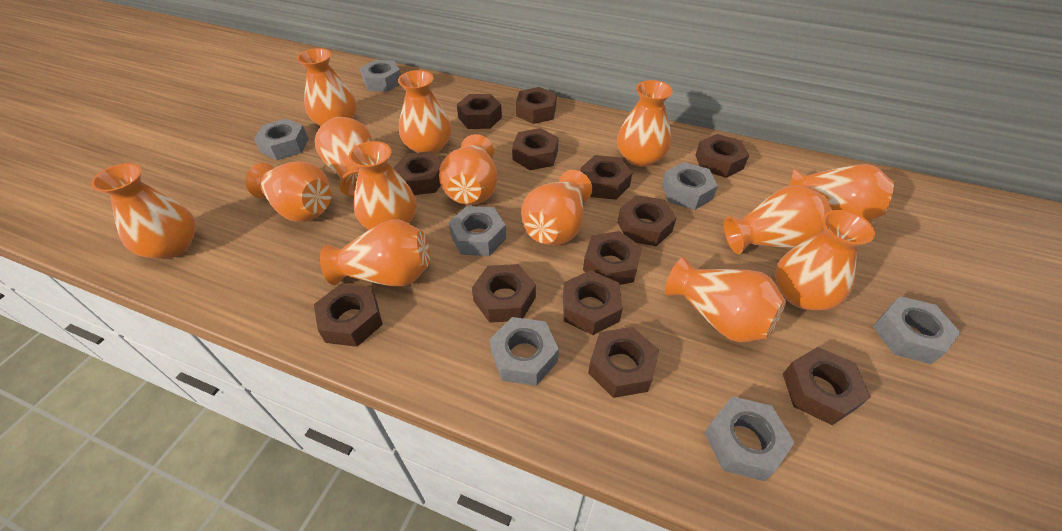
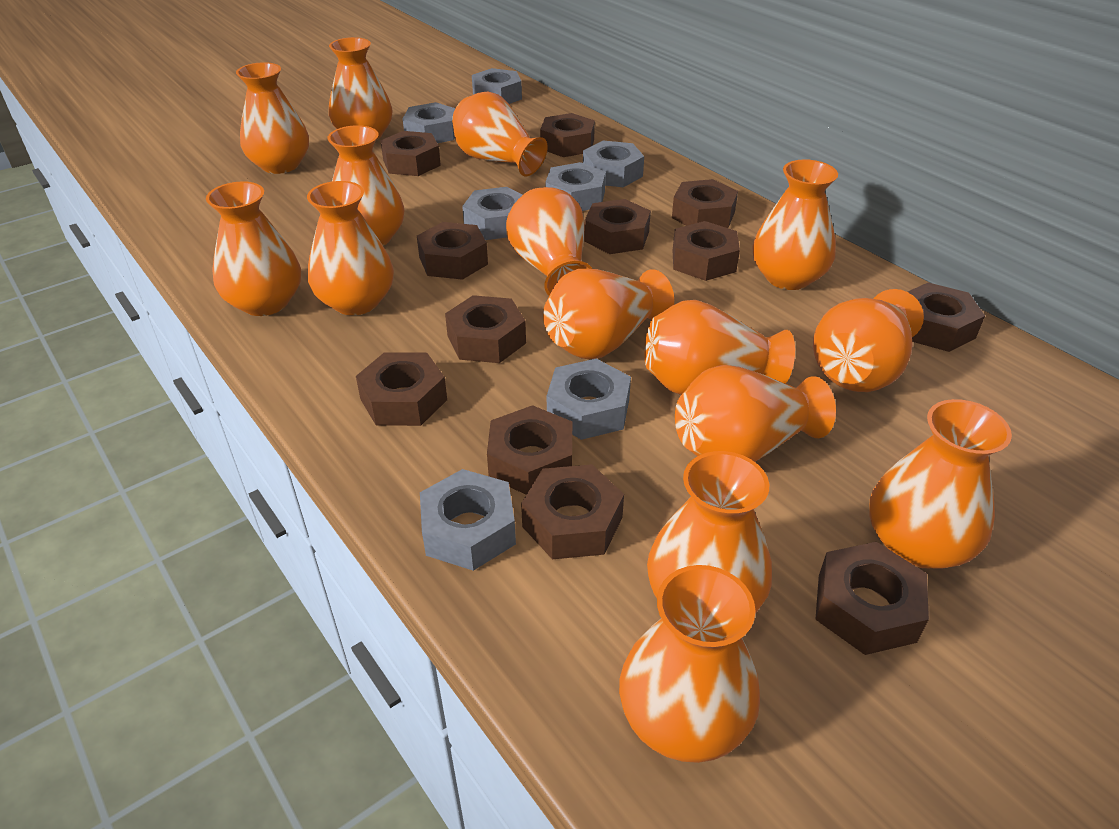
brown nut: 13 -> 12
orange vase: 14 -> 15

